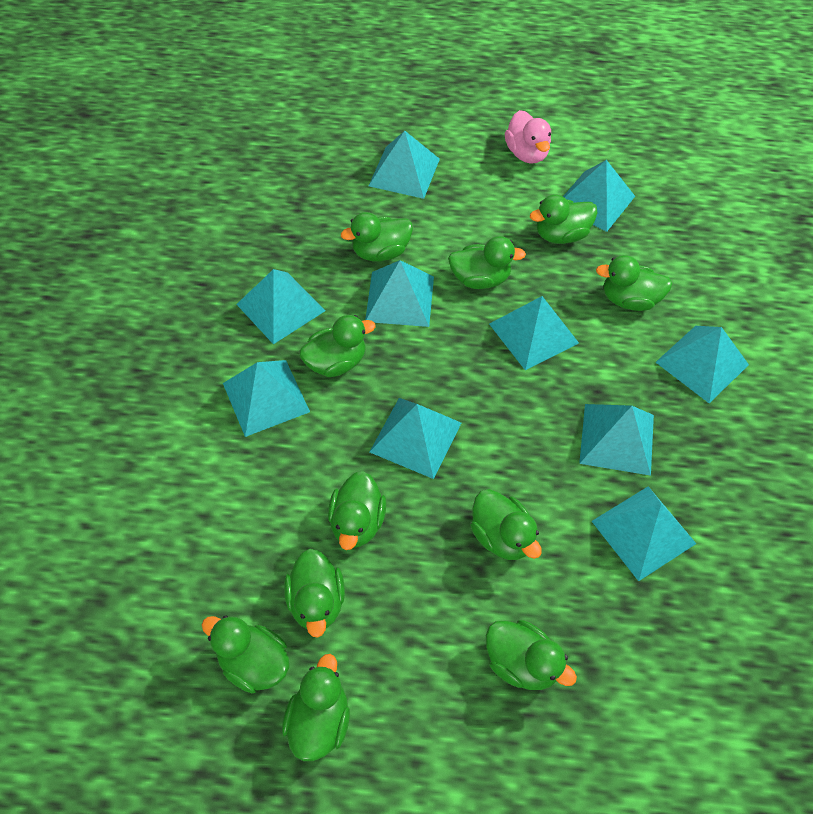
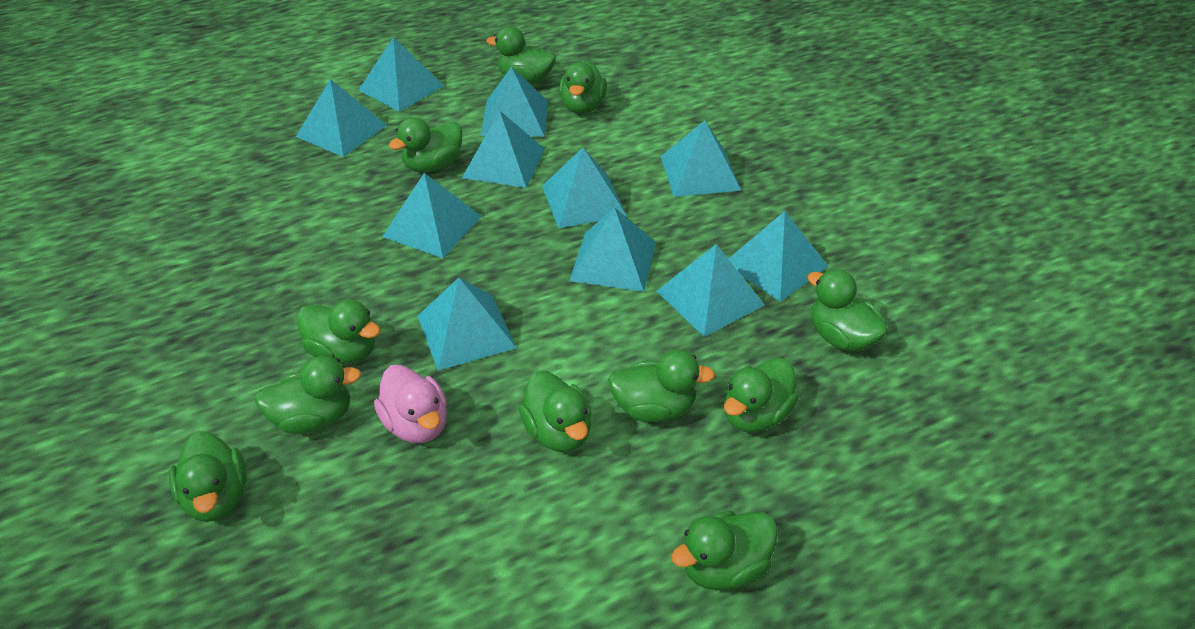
turquoise pyramid: 10 -> 11

